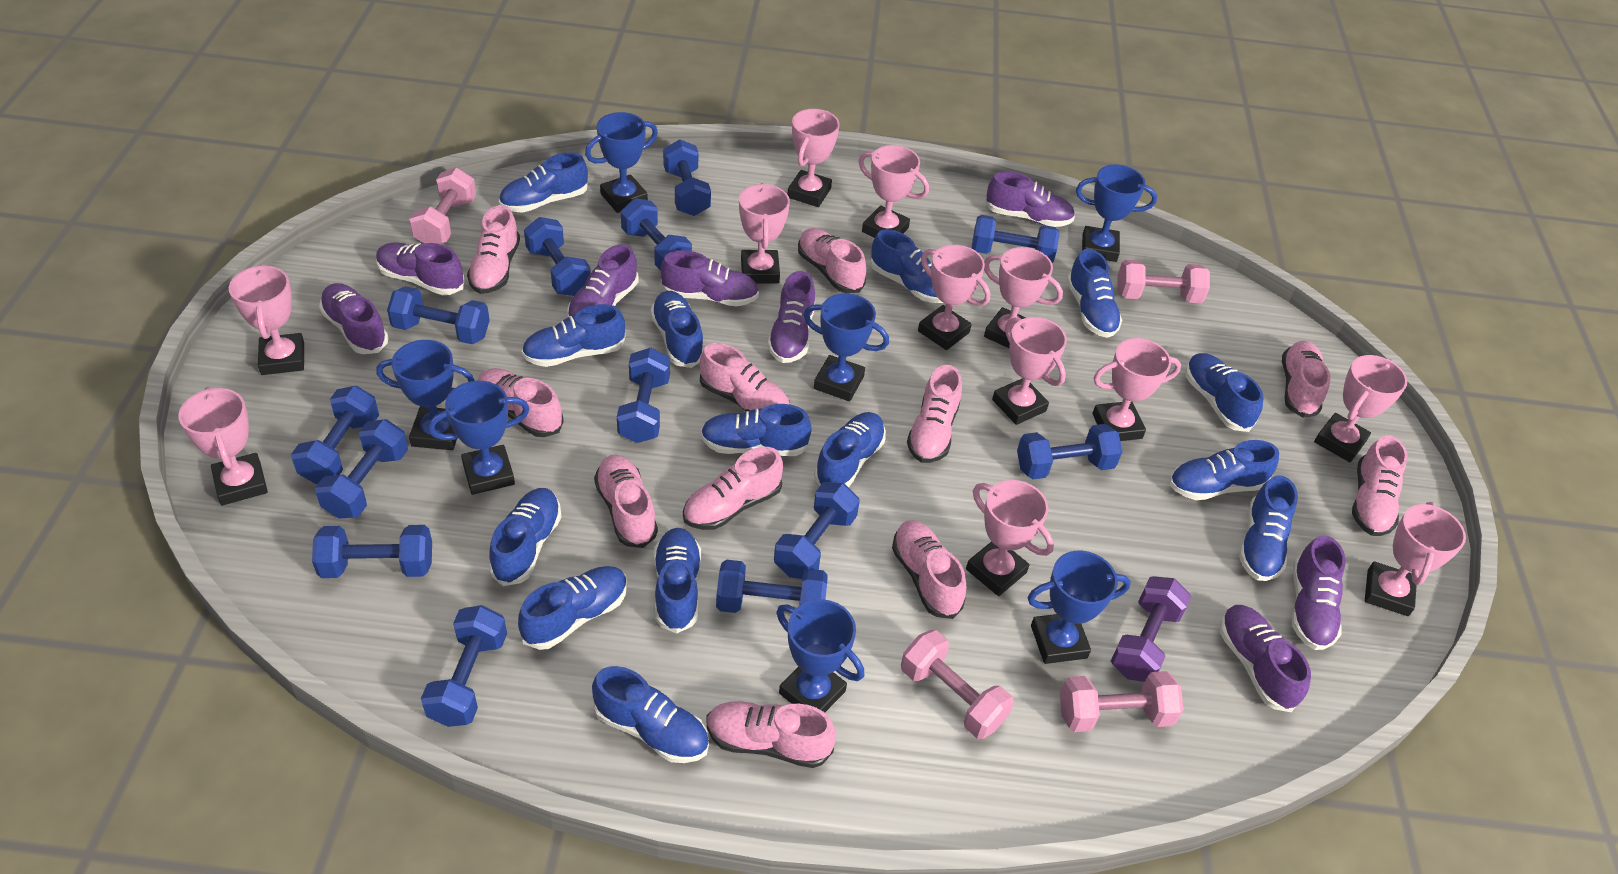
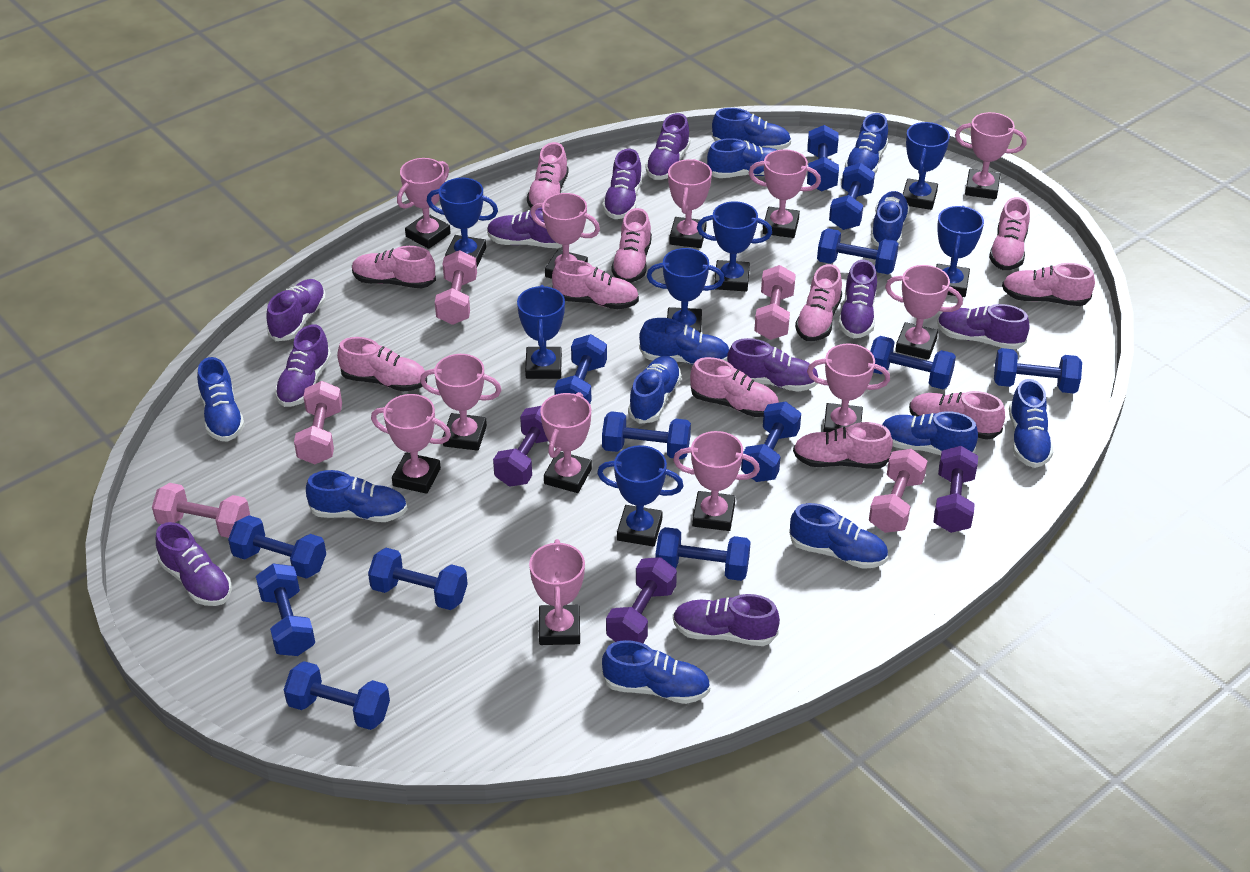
blue shoe: 14 -> 12
pink dumbbell: 4 -> 5
purple dumbbell: 1 -> 3
purple shoe: 8 -> 10

